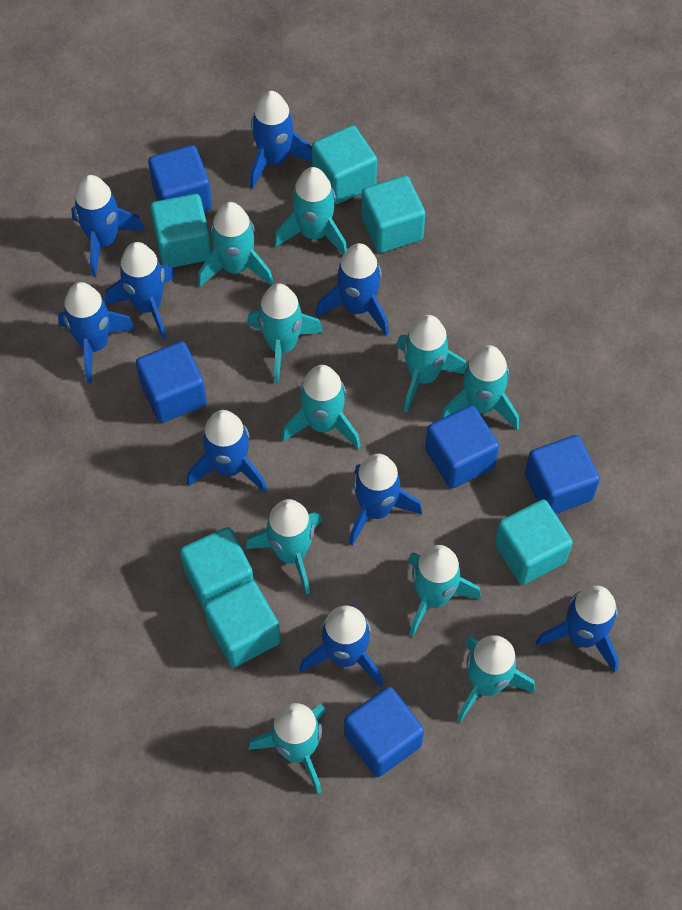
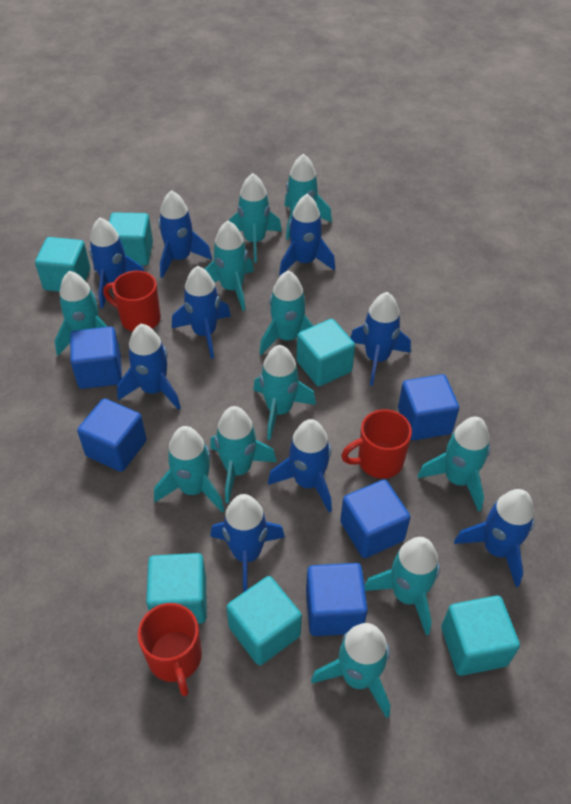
red mug: 0 -> 3
turquoise rocket: 10 -> 11

